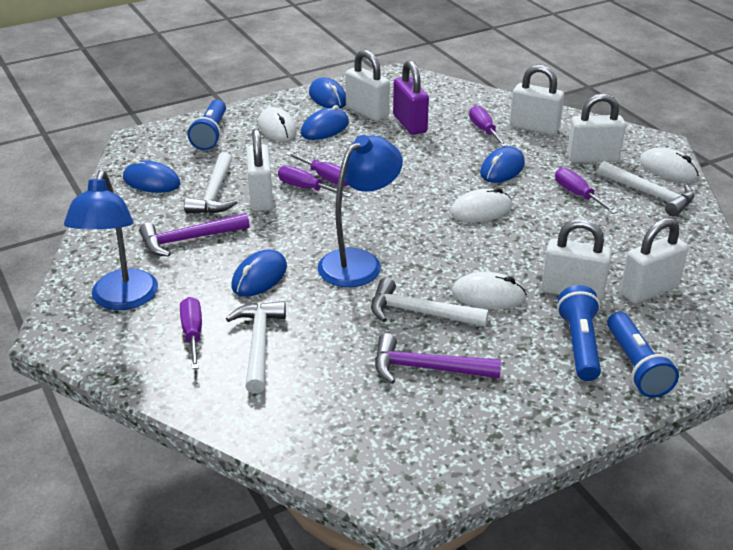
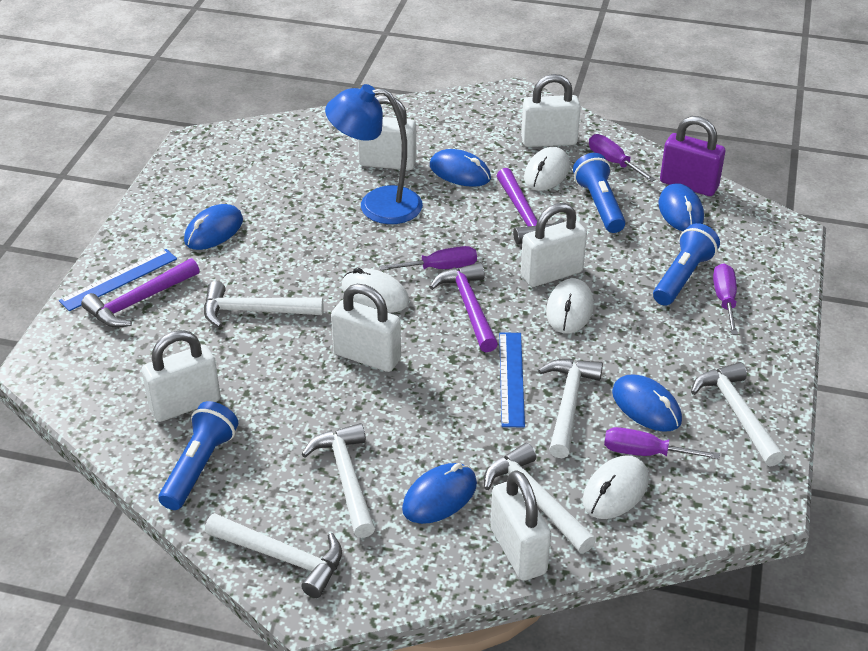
blue lamp: 2 -> 1
blue ruler: 0 -> 2
purple hammer: 2 -> 3
purple screwdriver: 5 -> 4
white hammer: 4 -> 6

